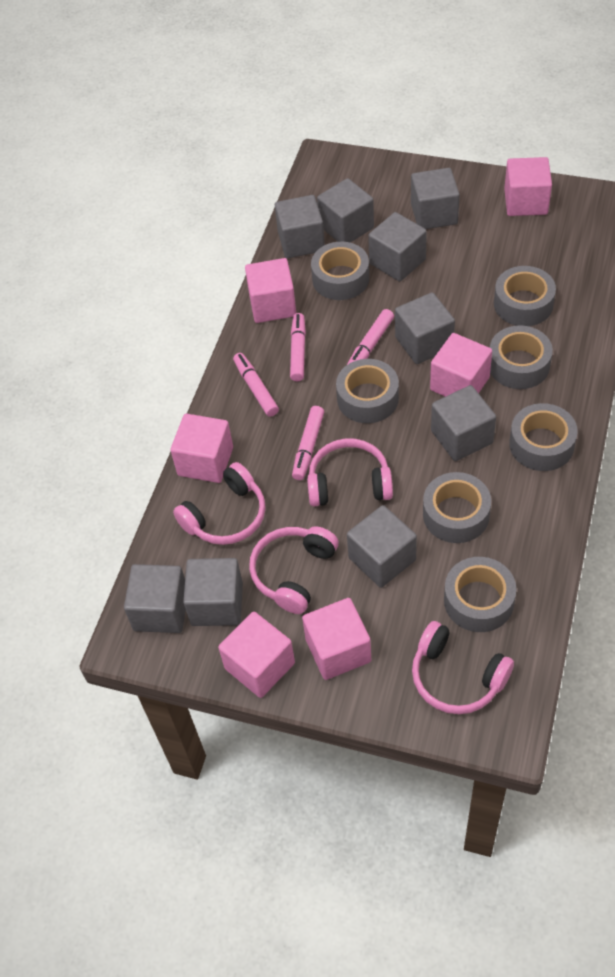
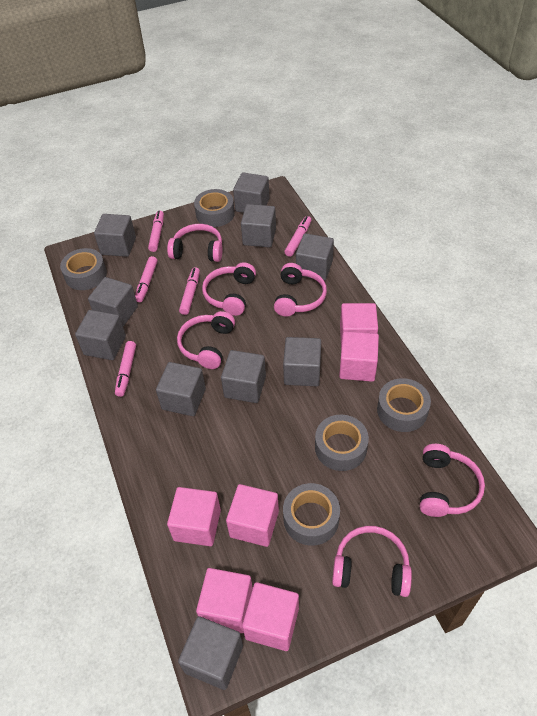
grey cube: 9 -> 10
grey tape: 7 -> 5
pink headphones: 4 -> 6
pink marker: 4 -> 5

